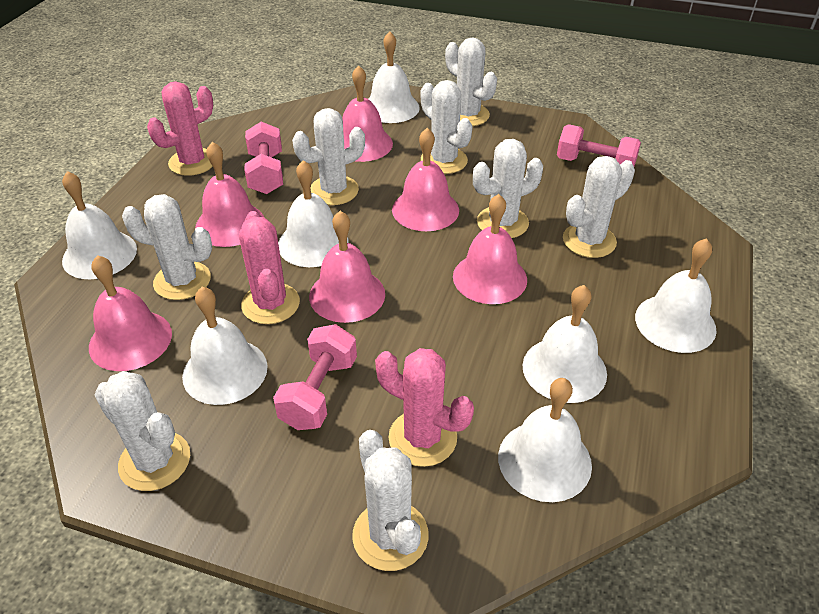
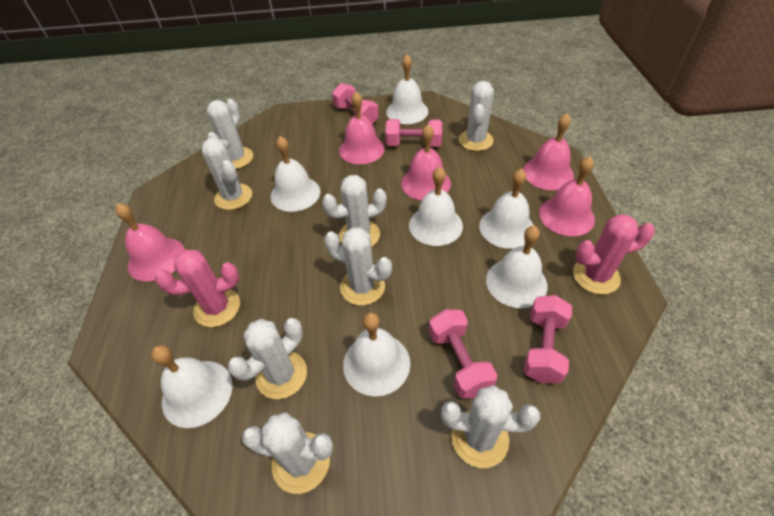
pink bell: 6 -> 5
pink cactus: 3 -> 2
pink dumbbell: 3 -> 4

